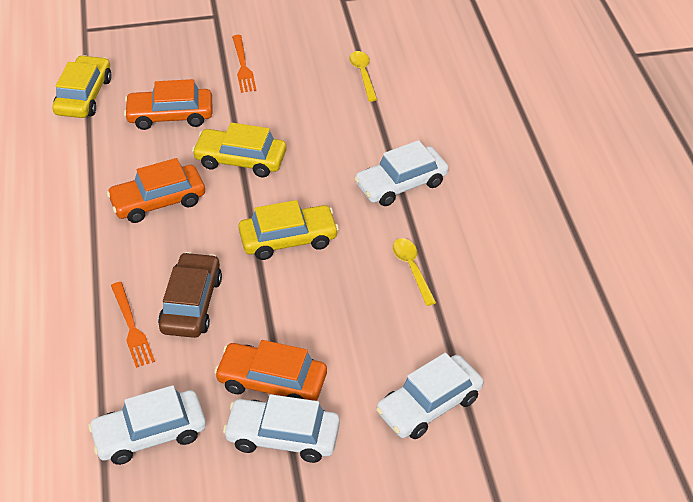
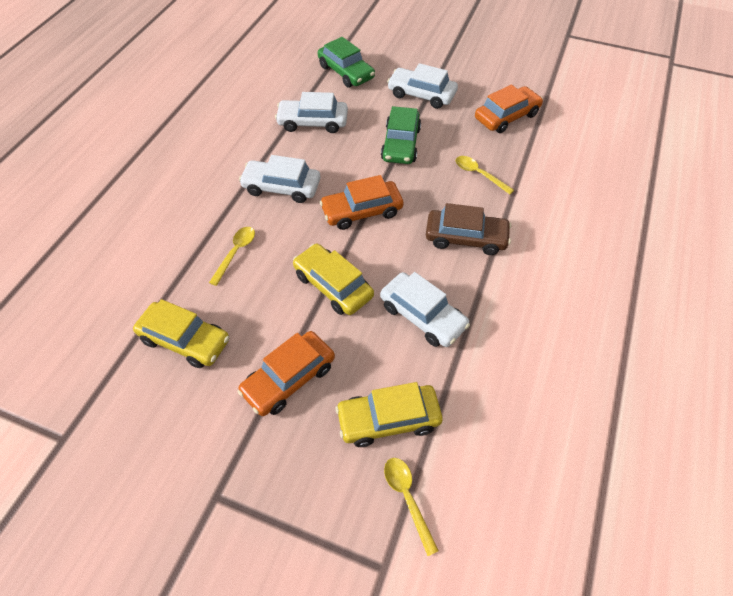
green car: 0 -> 2
orange fork: 2 -> 0
yellow spoon: 2 -> 3

